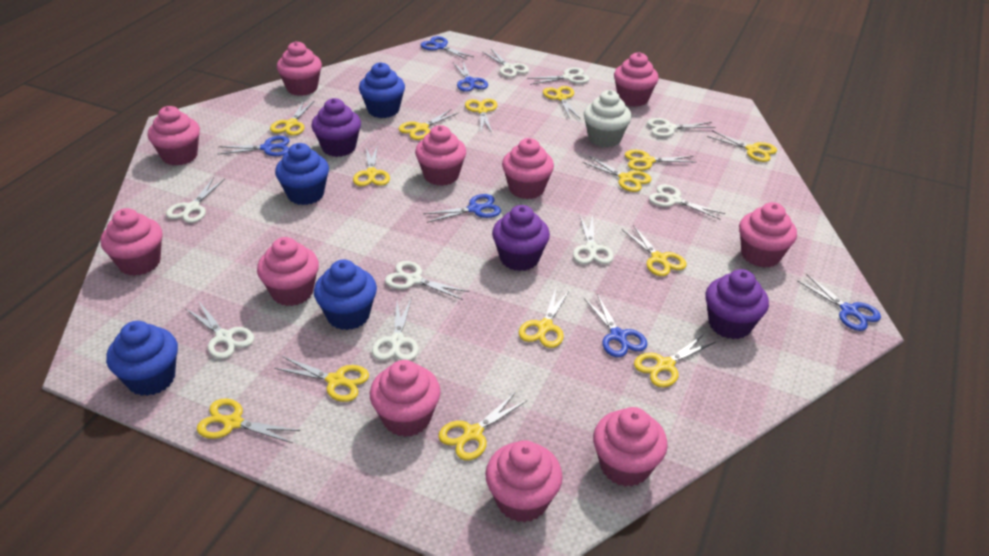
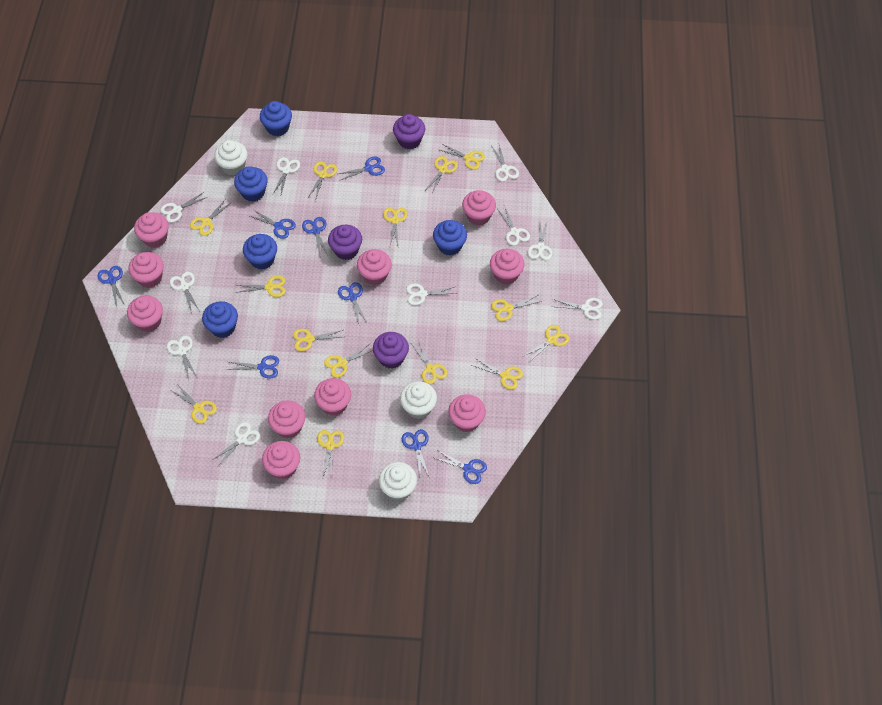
blue cupcake: 4 -> 5
blue scissors: 6 -> 8
pink cupcake: 11 -> 10
white cupcake: 1 -> 3
white scissors: 9 -> 10

